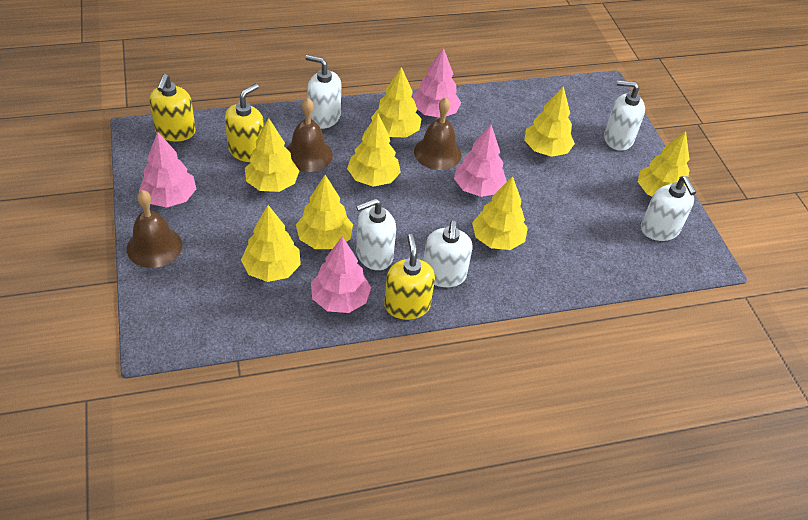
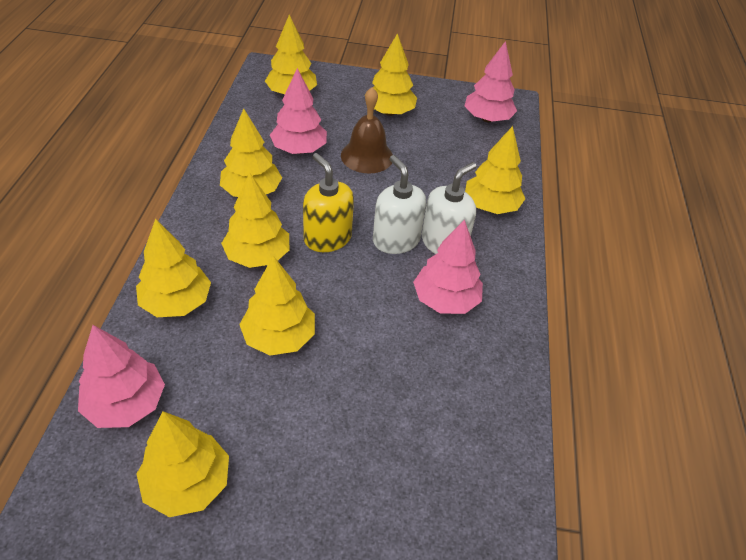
brown bell: 3 -> 1
white soap dispenser: 5 -> 2
yellow soap dispenser: 3 -> 1

